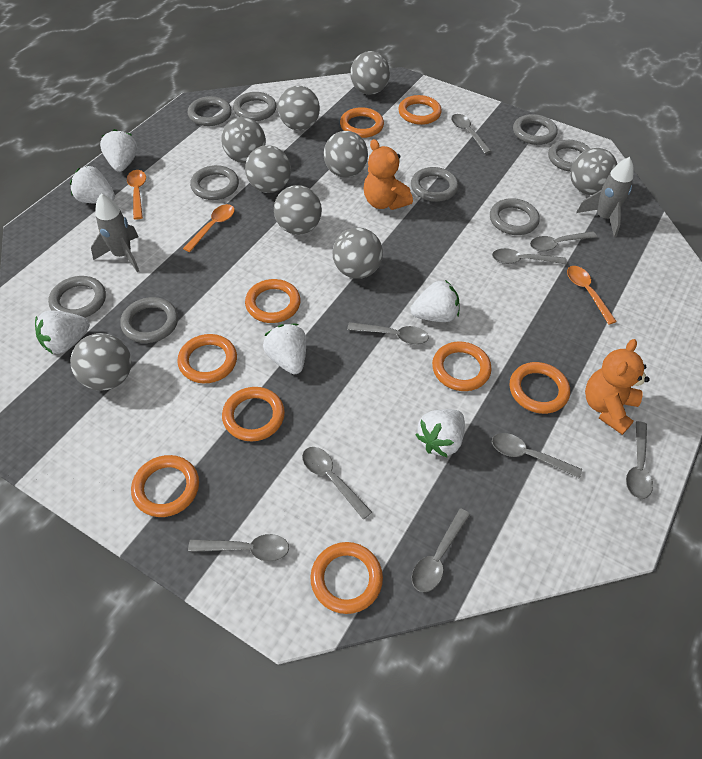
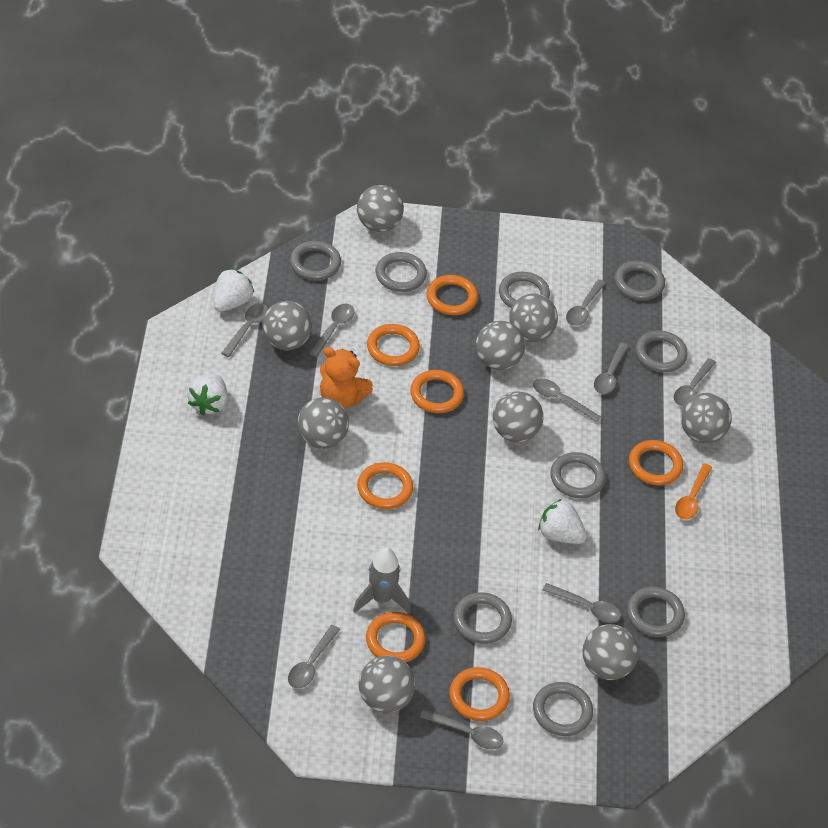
grey rocket: 2 -> 1
orange ring: 9 -> 7
orange spoon: 3 -> 1
orange teddy bear: 2 -> 1
white strawberry: 6 -> 3

